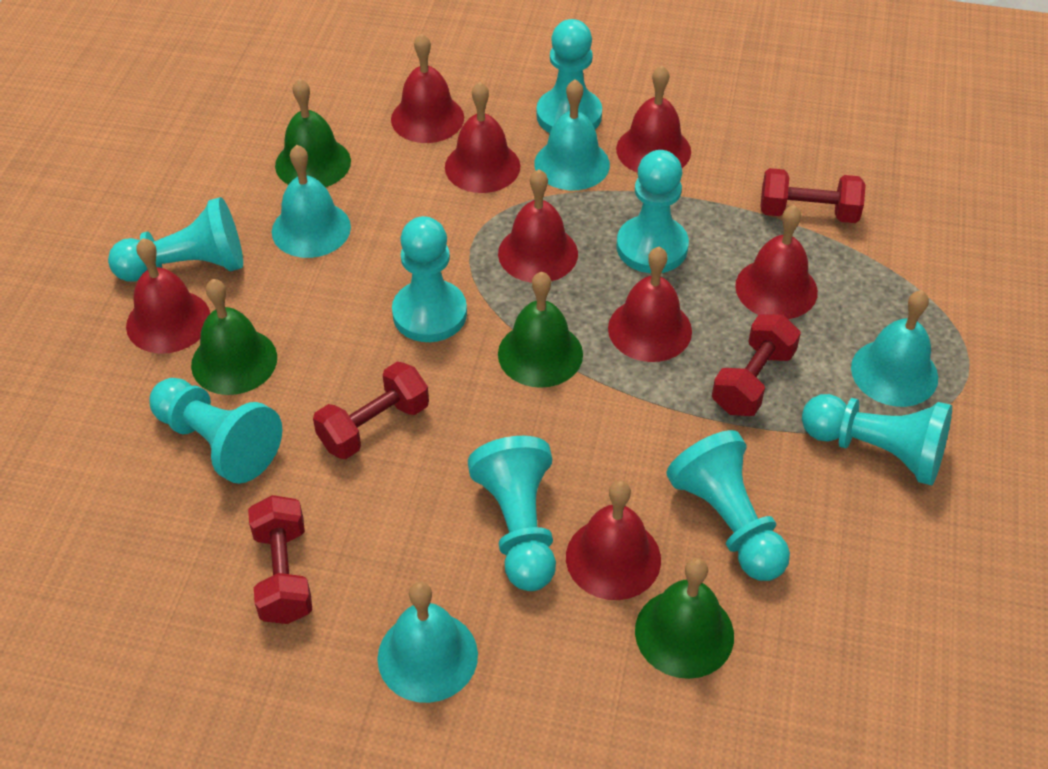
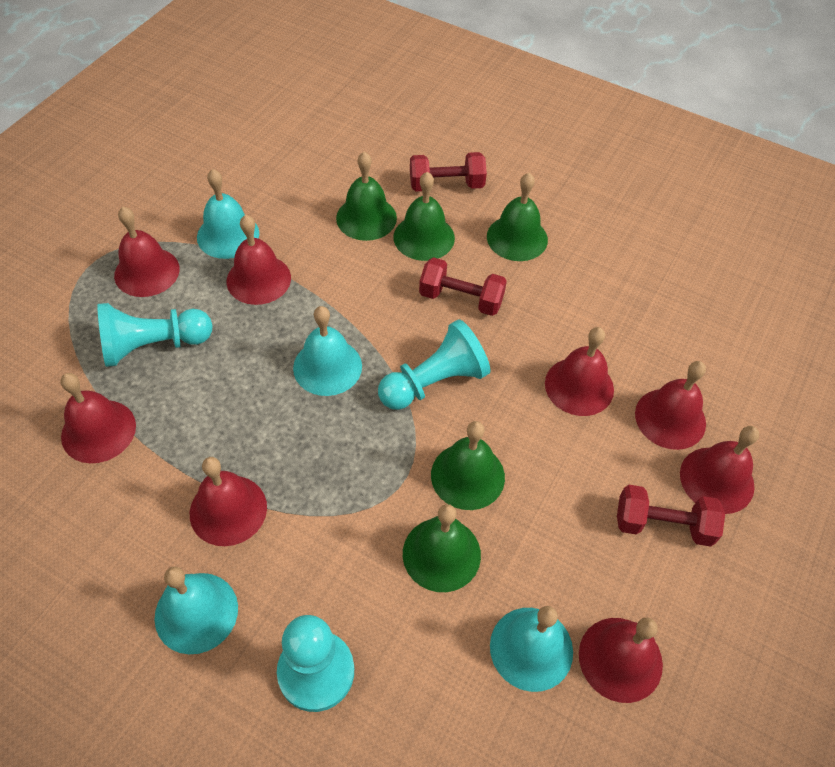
green bell: 4 -> 5
red dumbbell: 4 -> 3
turquoise pawn: 8 -> 3

